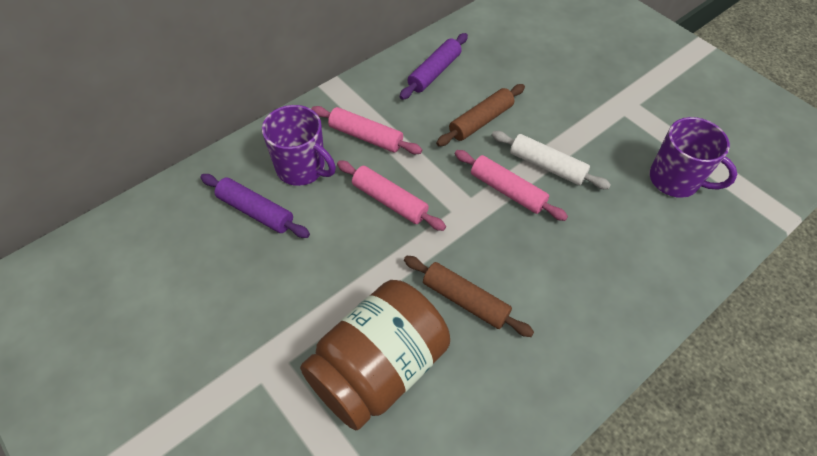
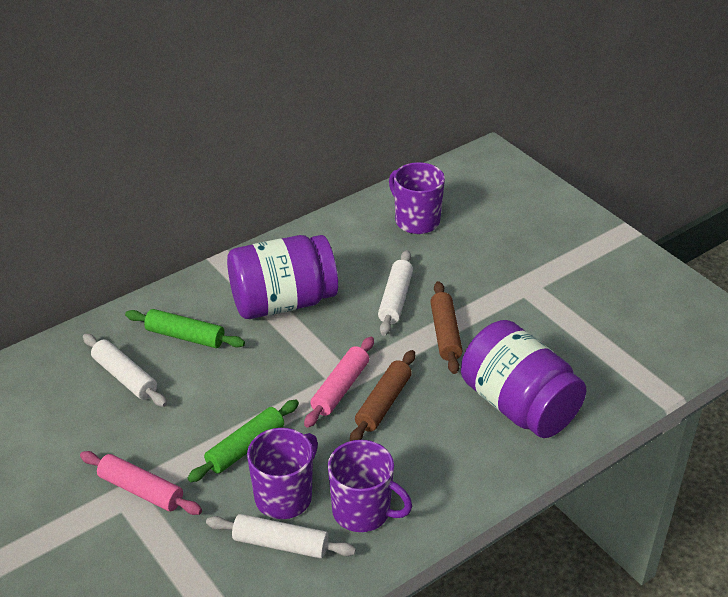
brown jar: 1 -> 0
green rolling pin: 0 -> 2
pink rolling pin: 3 -> 2
purple jar: 0 -> 2
purple mug: 2 -> 3
purple rolling pin: 2 -> 0
white rolling pin: 1 -> 3

